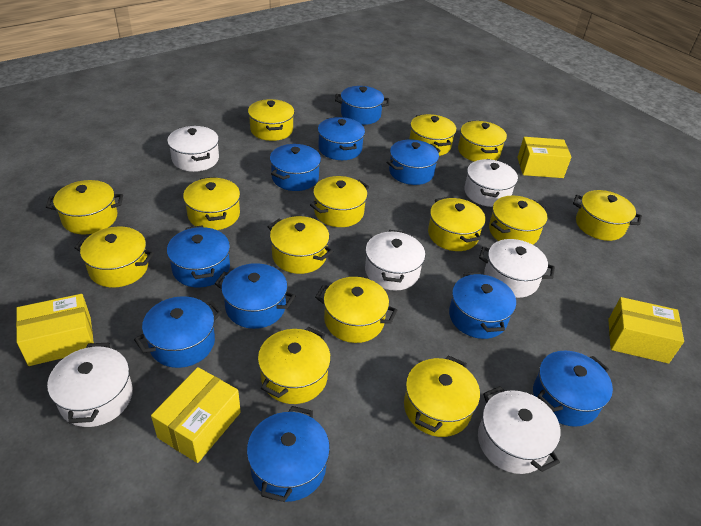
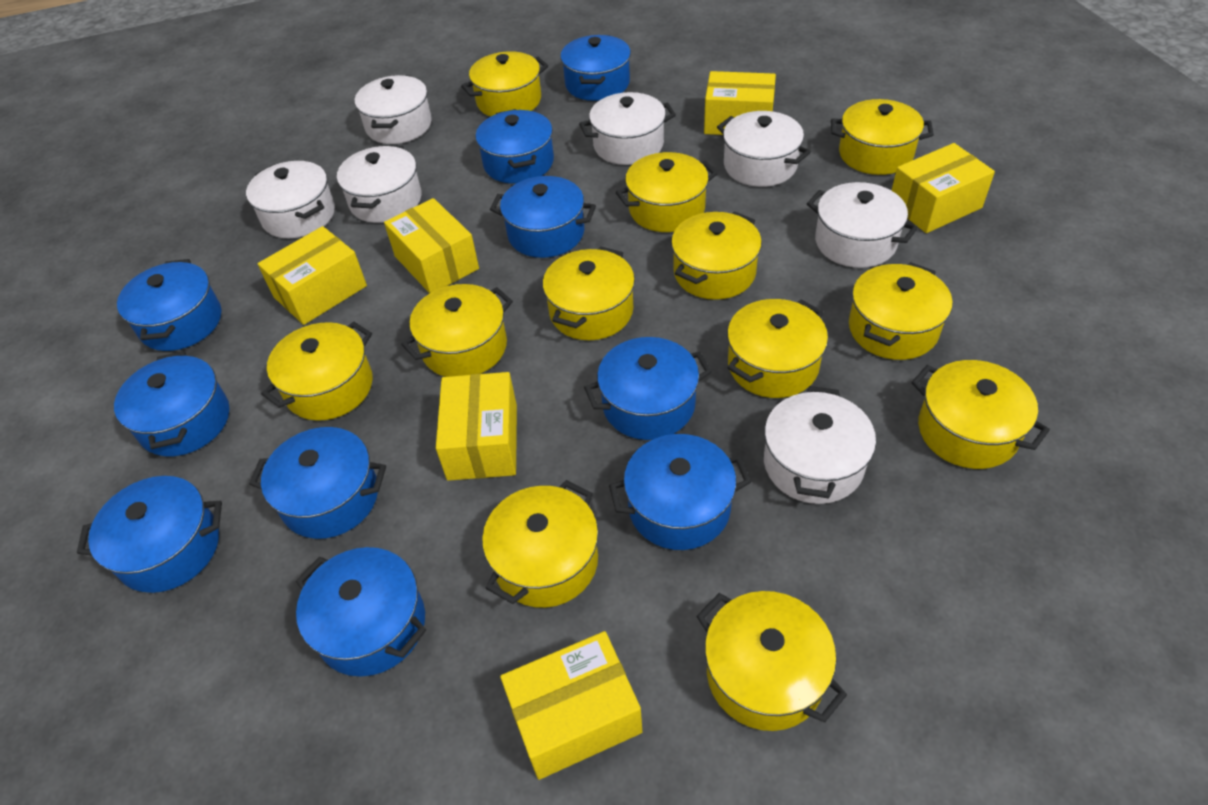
white pot: 6 -> 7
yellow box: 4 -> 6
yellow pot: 14 -> 12

